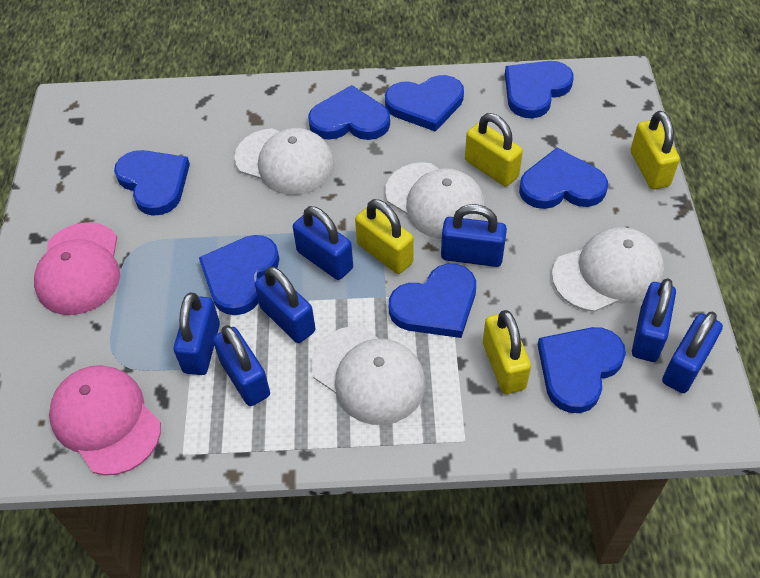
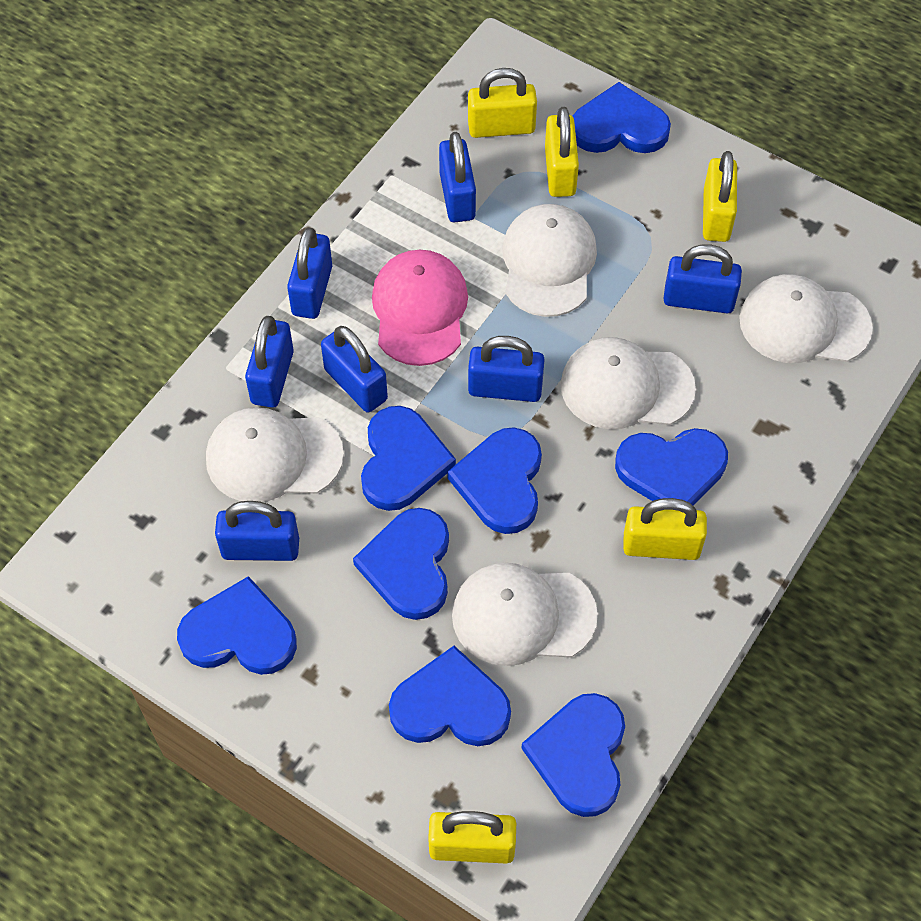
pink cap: 2 -> 1
white cap: 4 -> 5
yellow padlock: 4 -> 5

